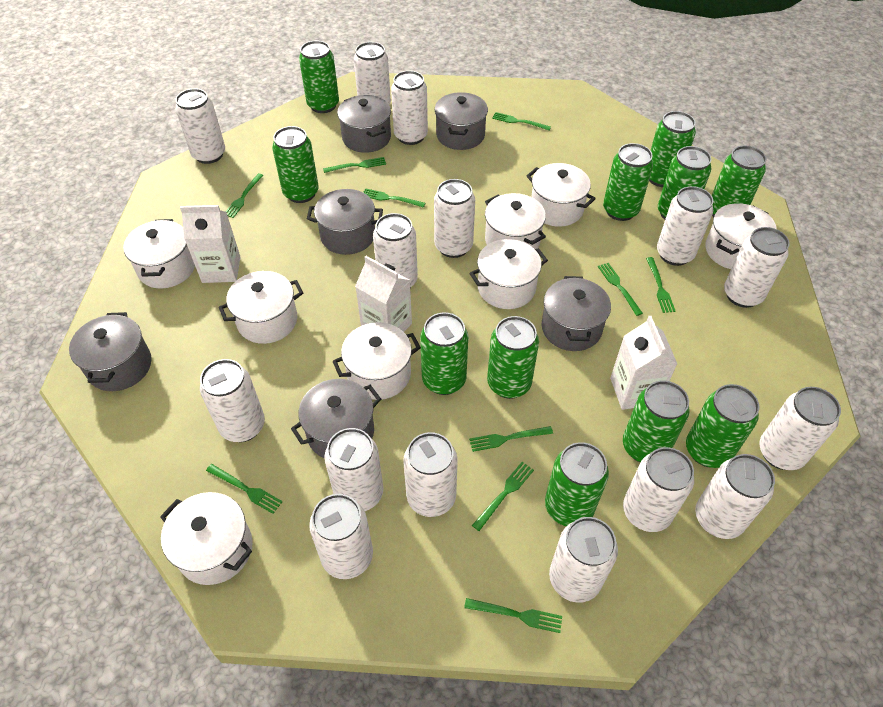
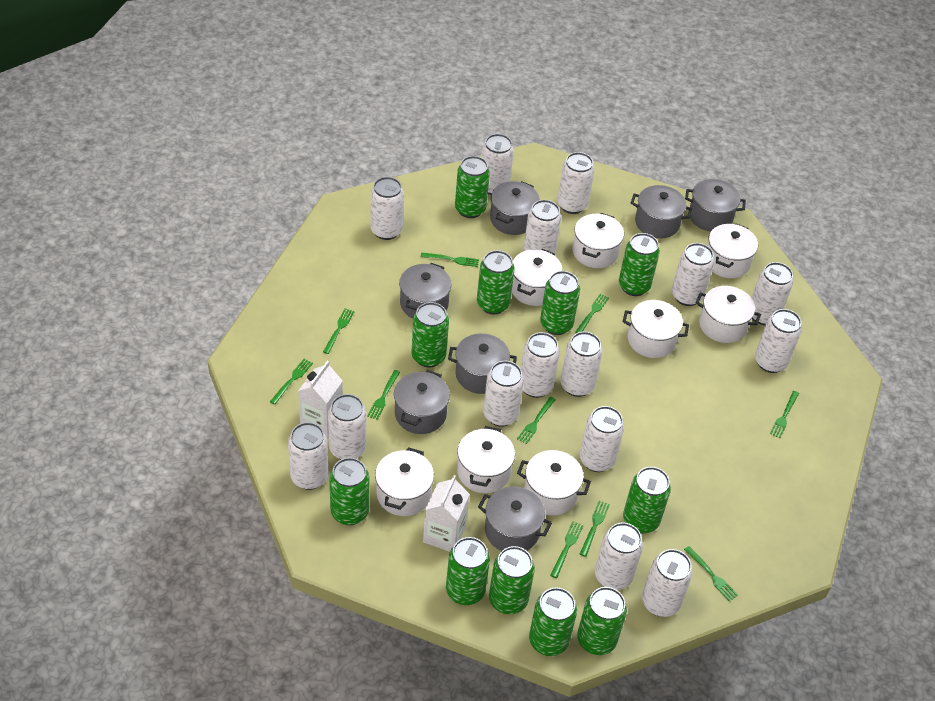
grey pot: 6 -> 7
white carton: 3 -> 2

